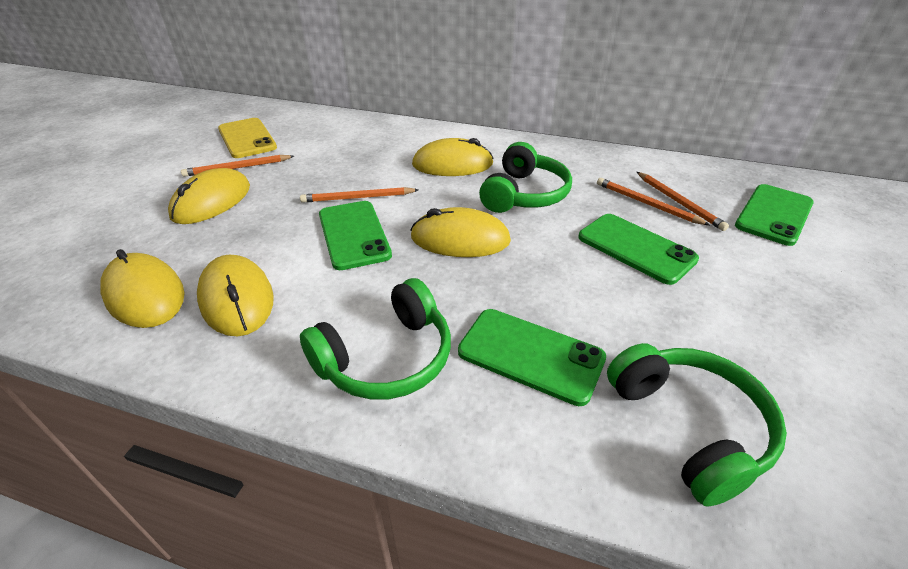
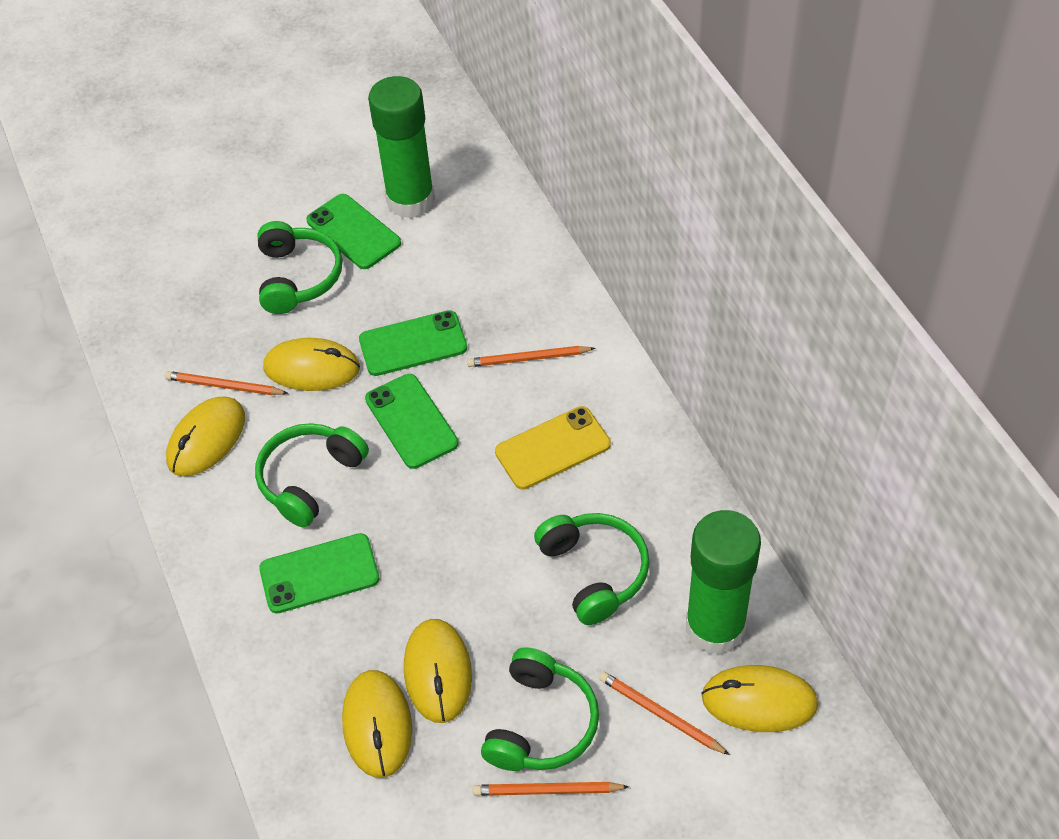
green glue stick: 0 -> 2
green headphones: 3 -> 4

